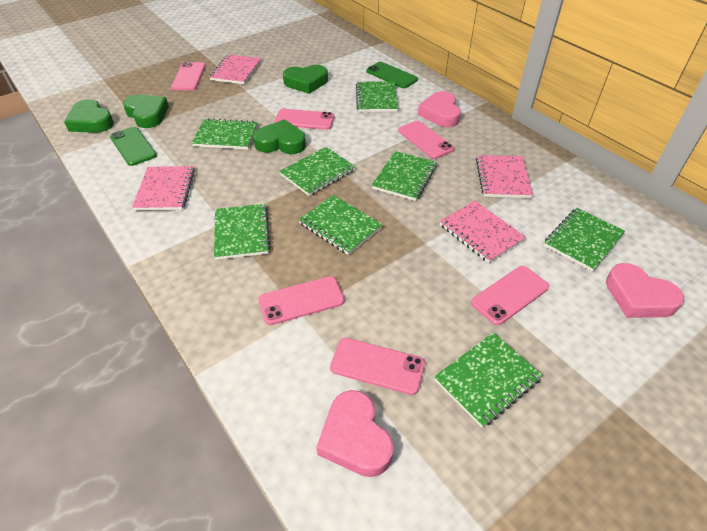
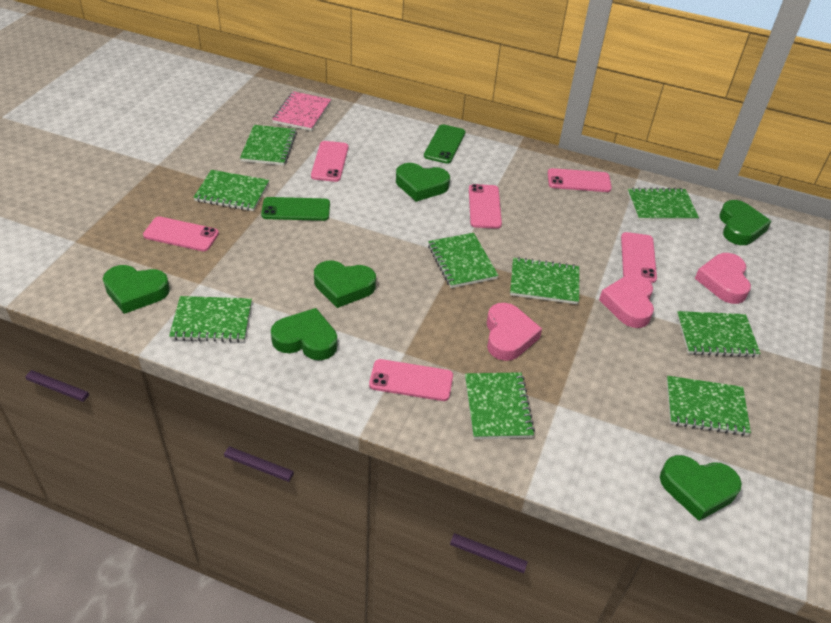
green heart: 4 -> 6
green notebook: 8 -> 9
pink notebook: 4 -> 1

